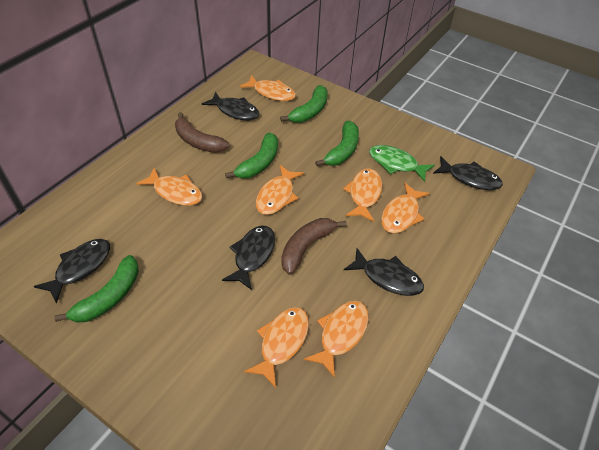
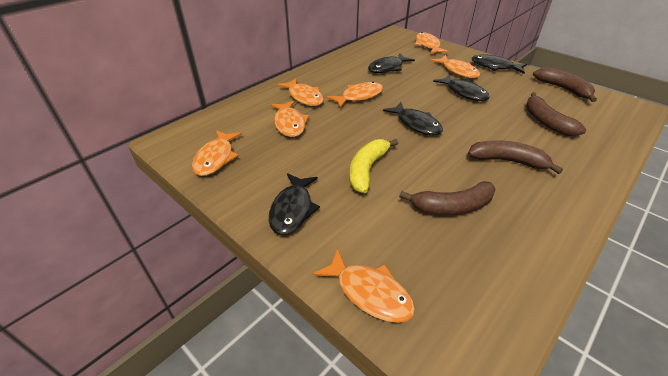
brown banana: 2 -> 4
green banana: 4 -> 0
green fish: 1 -> 0
yellow banana: 0 -> 1

